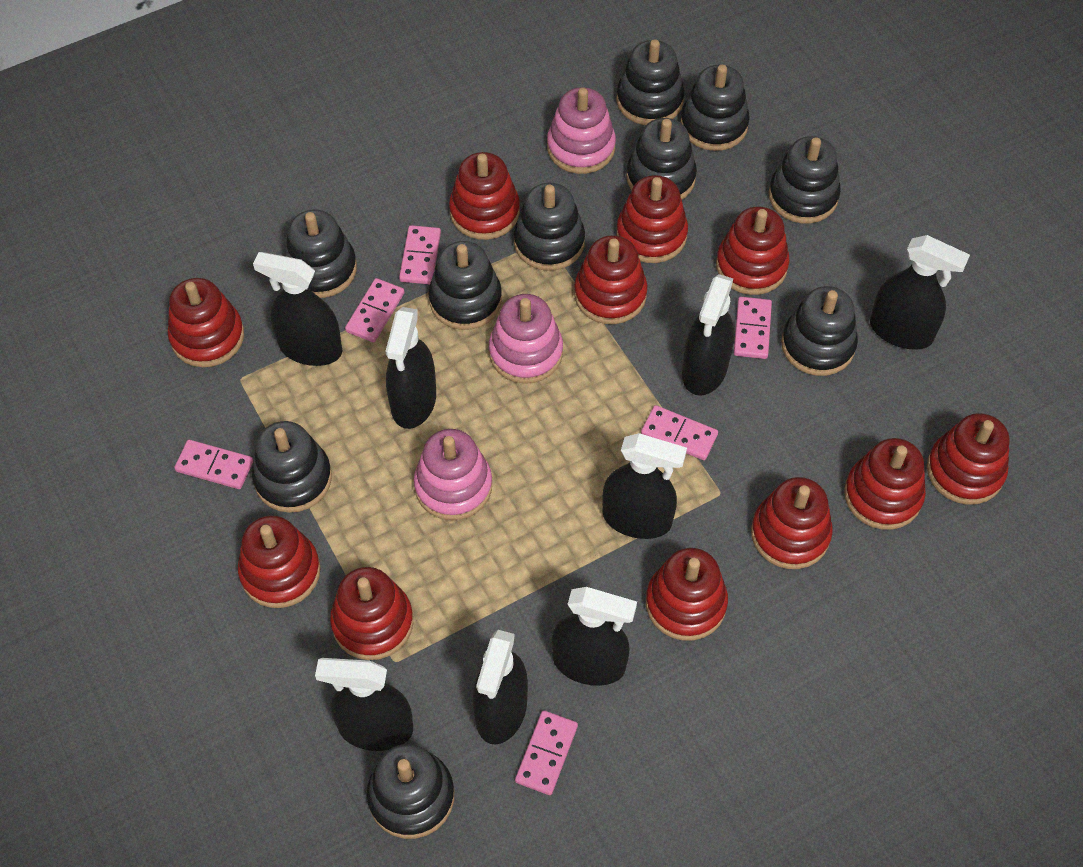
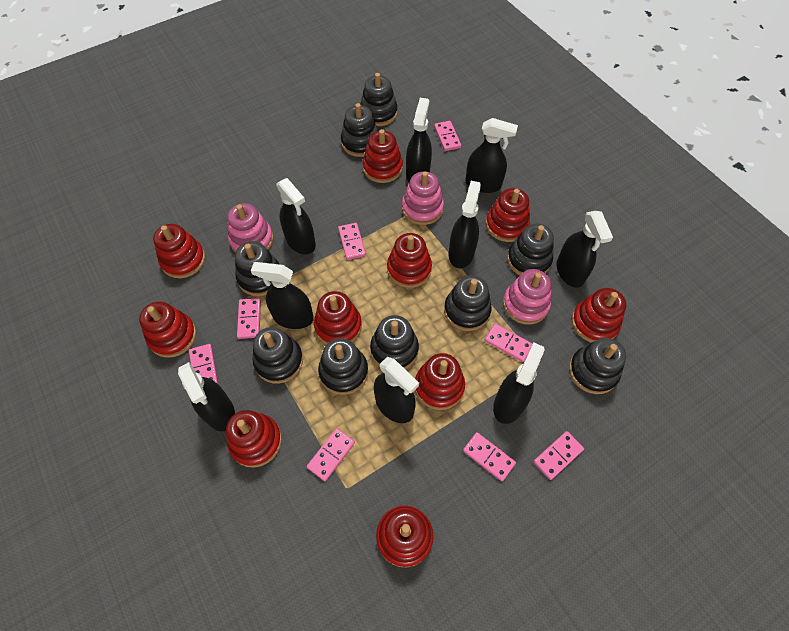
black spray bottle: 8 -> 9
black stacking toy: 10 -> 9
pink domino: 6 -> 8
red stacking toy: 11 -> 10

